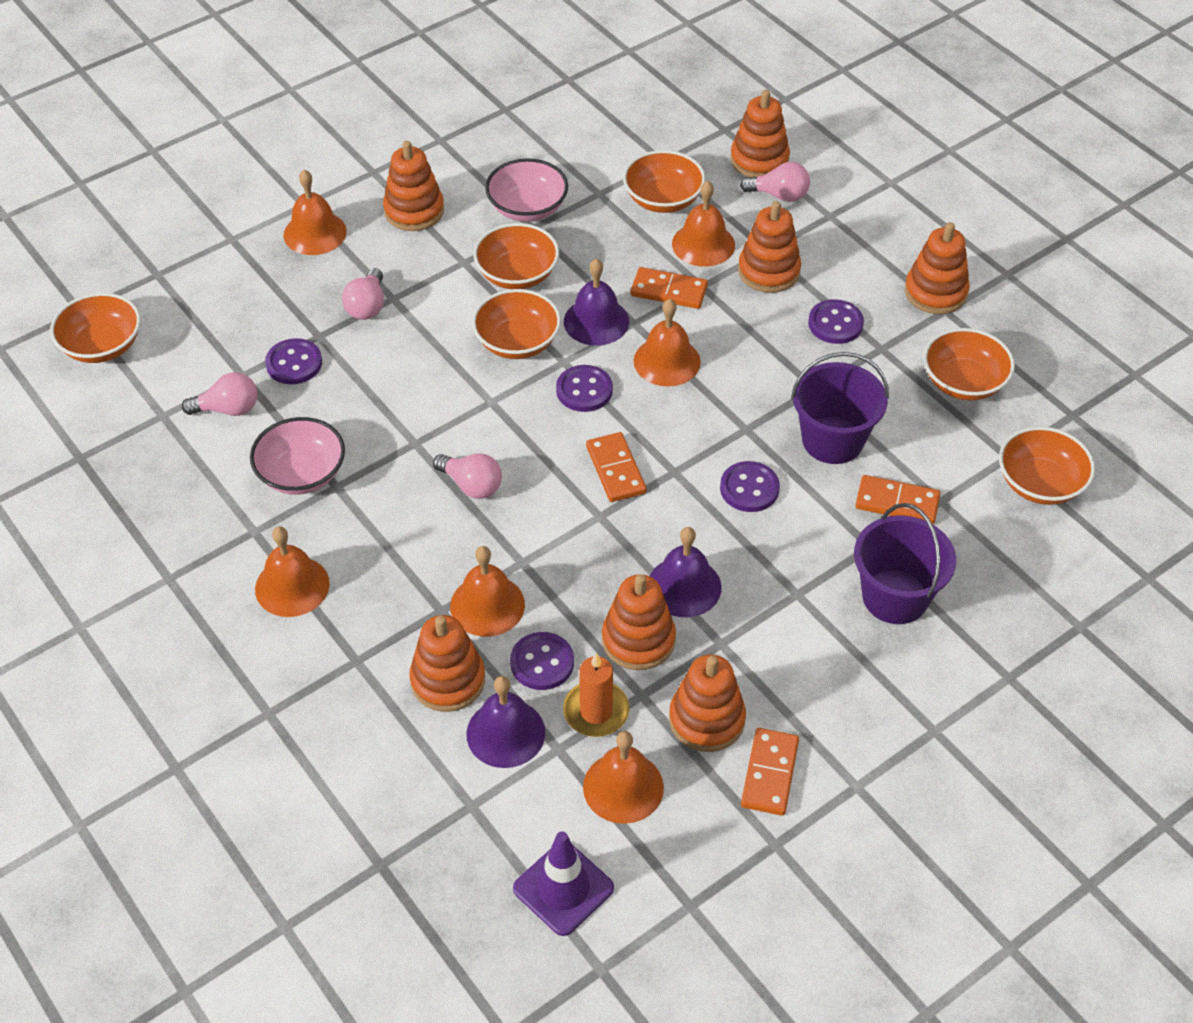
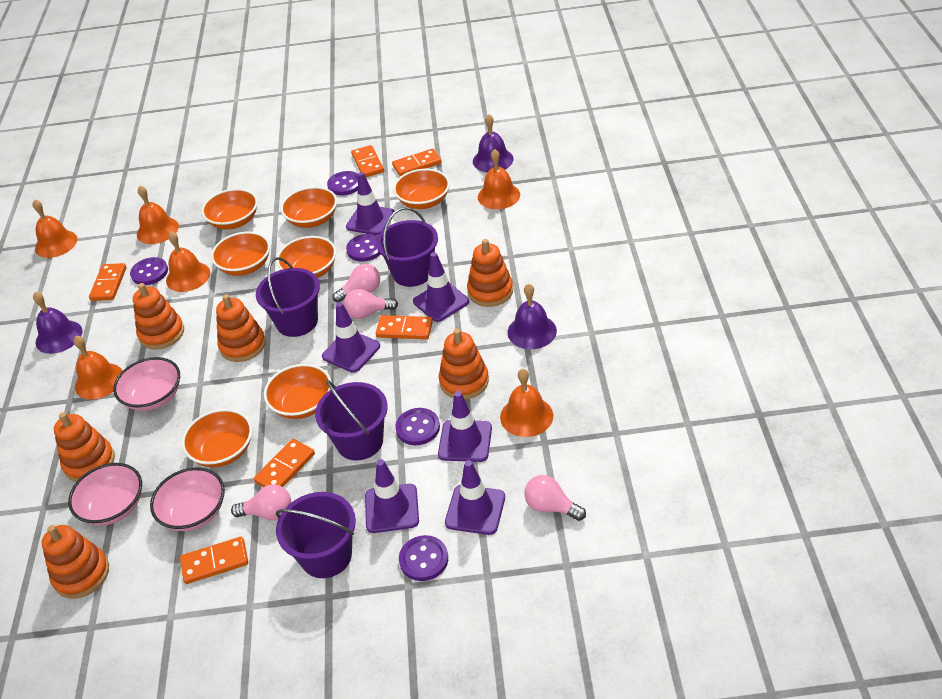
orange bowl: 6 -> 7
orange candle: 1 -> 0
orange domino: 4 -> 6
orange stacking toy: 7 -> 6
pink bowl: 2 -> 3
purple bucket: 2 -> 4
purple traffic cone: 1 -> 6

